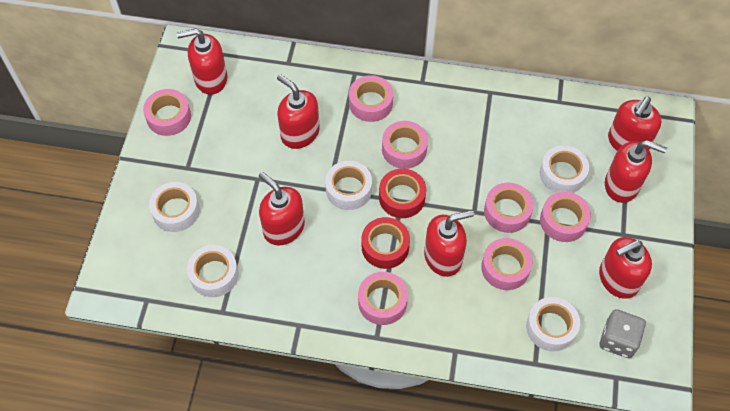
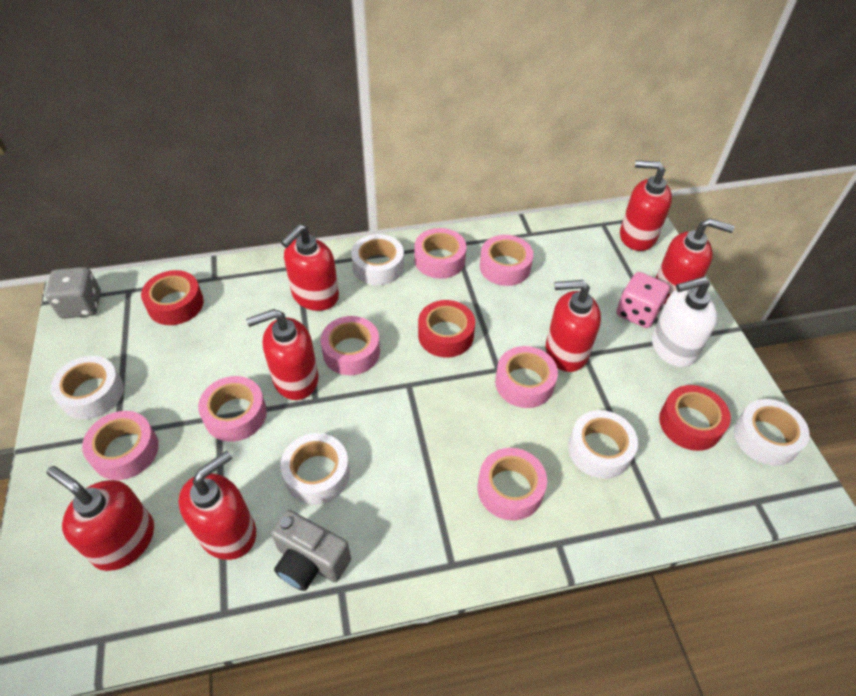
grey camera: 0 -> 1
pink dice: 0 -> 1
red tape: 2 -> 3
white soap dispenser: 0 -> 1

